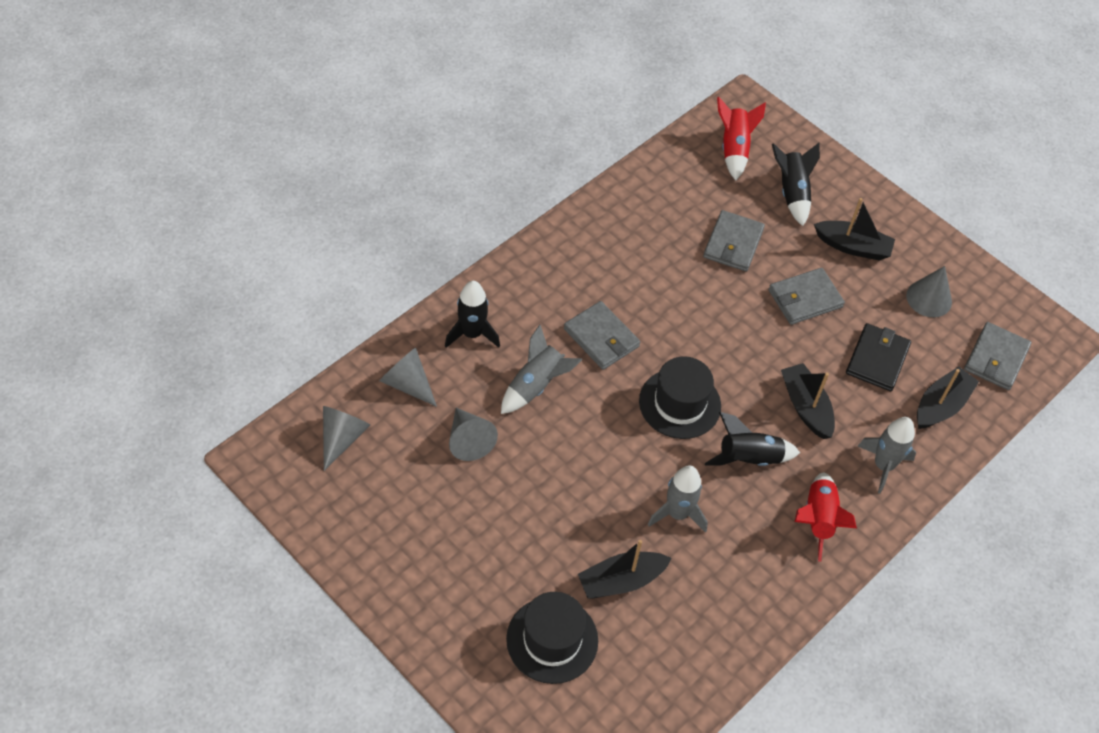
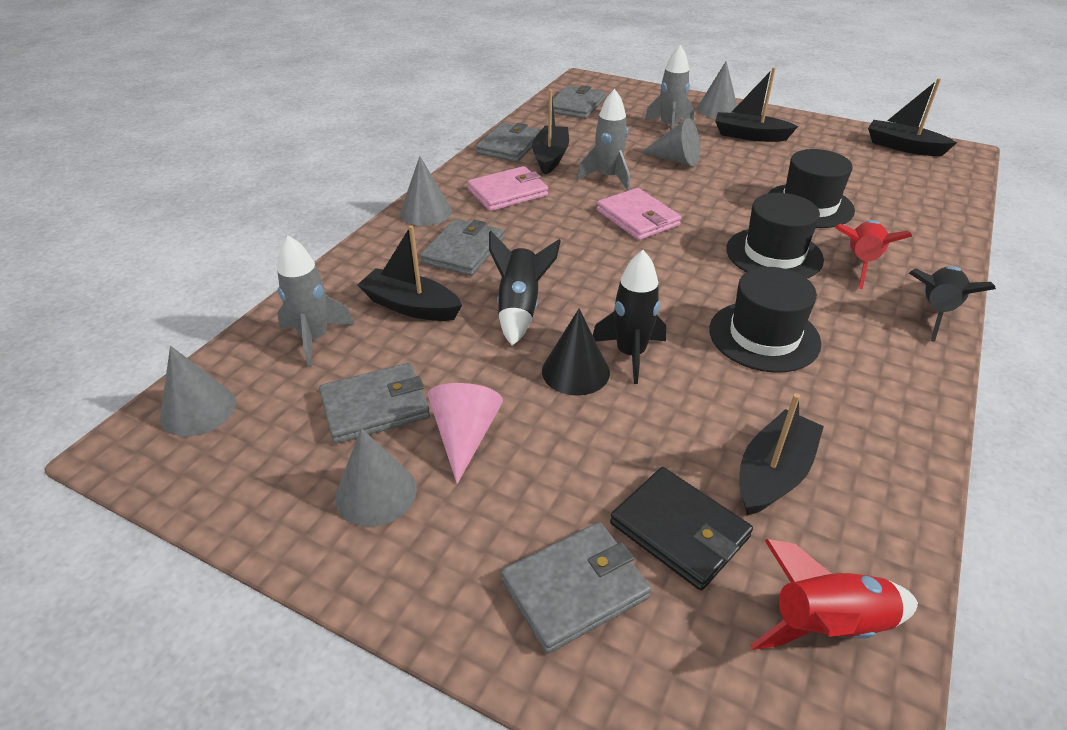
black boat: 4 -> 5
black cone: 0 -> 1
black hat: 2 -> 3
grey cone: 4 -> 5
grey wallet: 4 -> 5
pink cone: 0 -> 1
pink wallet: 0 -> 2

